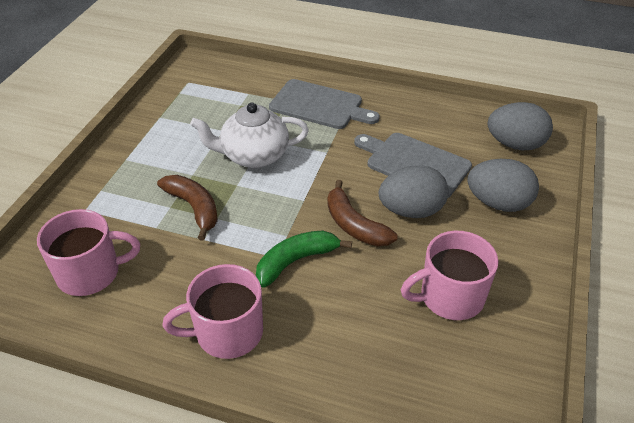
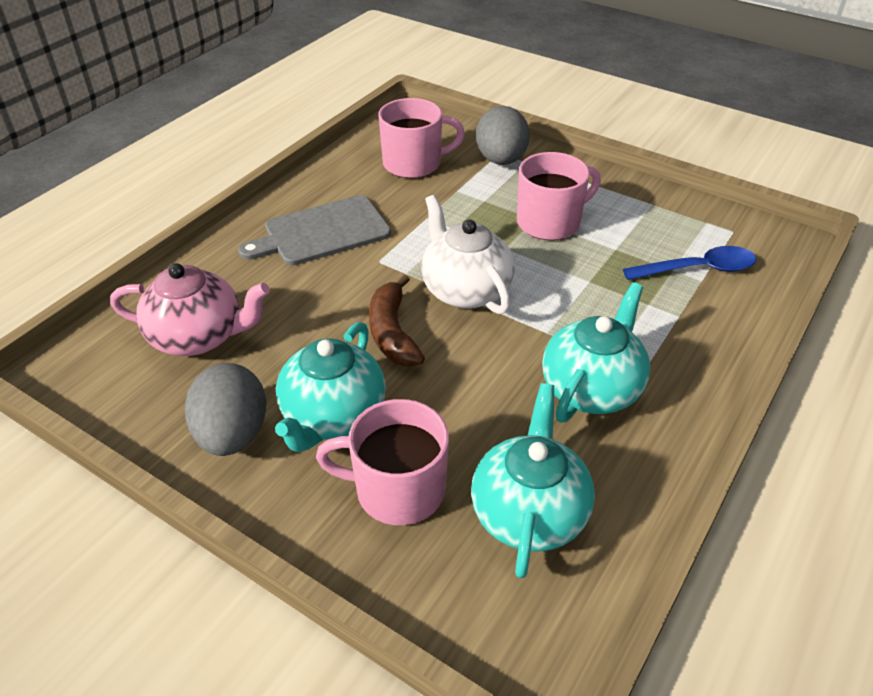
blue spoon: 0 -> 1
brown banana: 2 -> 1
green banana: 1 -> 0
grey cutting board: 2 -> 1
grey egg: 3 -> 2
pink teapot: 0 -> 1
turquoise teapot: 0 -> 3

